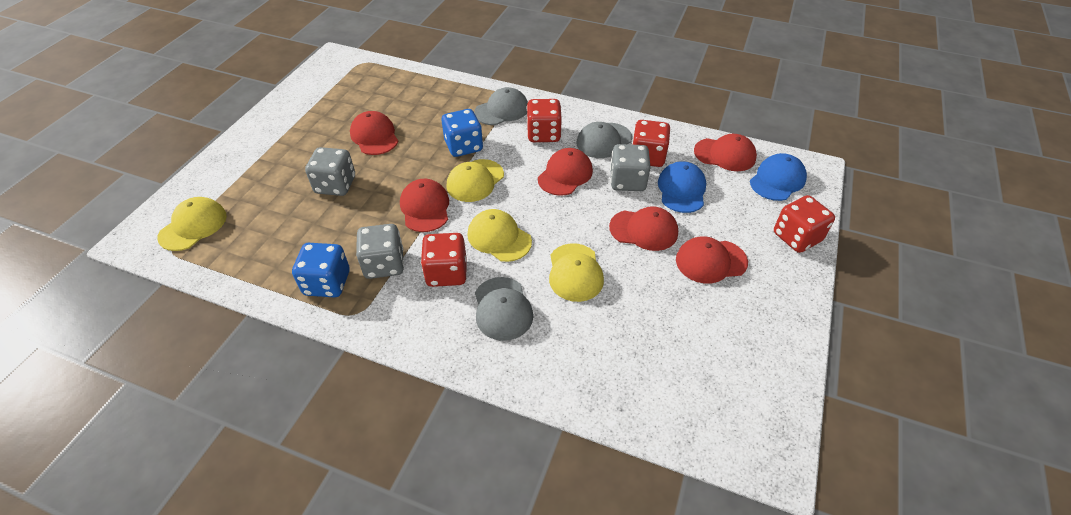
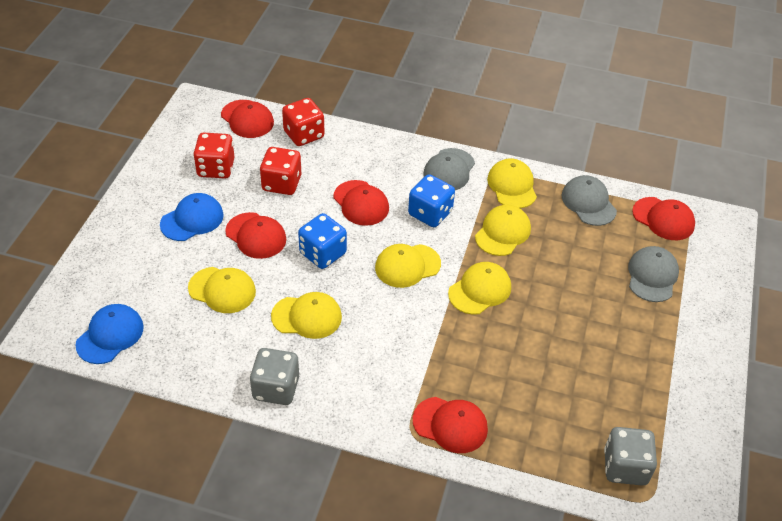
grey dice: 3 -> 2
red cap: 6 -> 5
red dice: 4 -> 3
yellow cap: 4 -> 6

